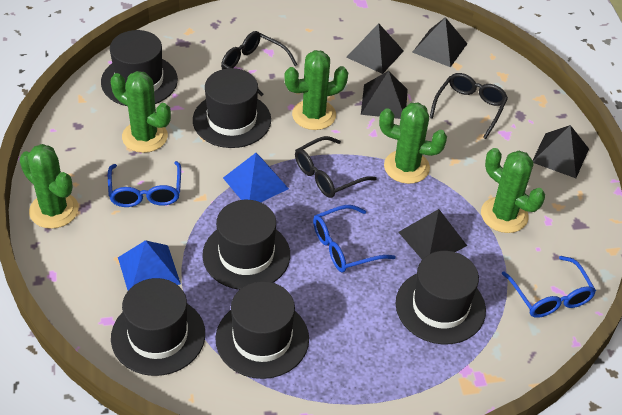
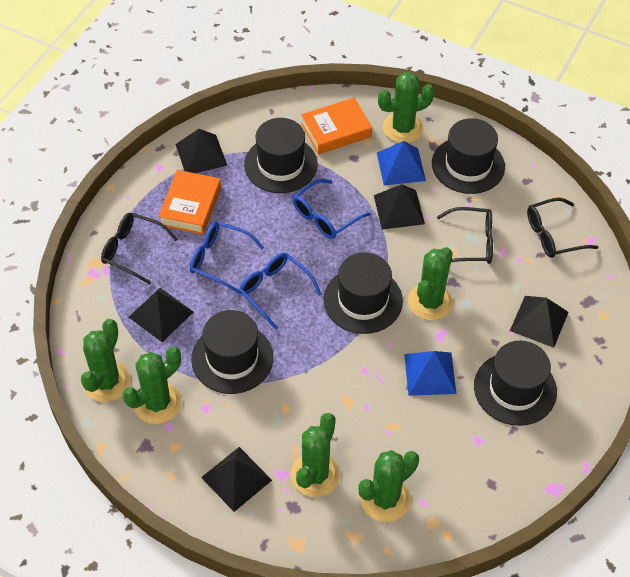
black hat: 6 -> 5
green cactus: 5 -> 6
orange book: 0 -> 2

